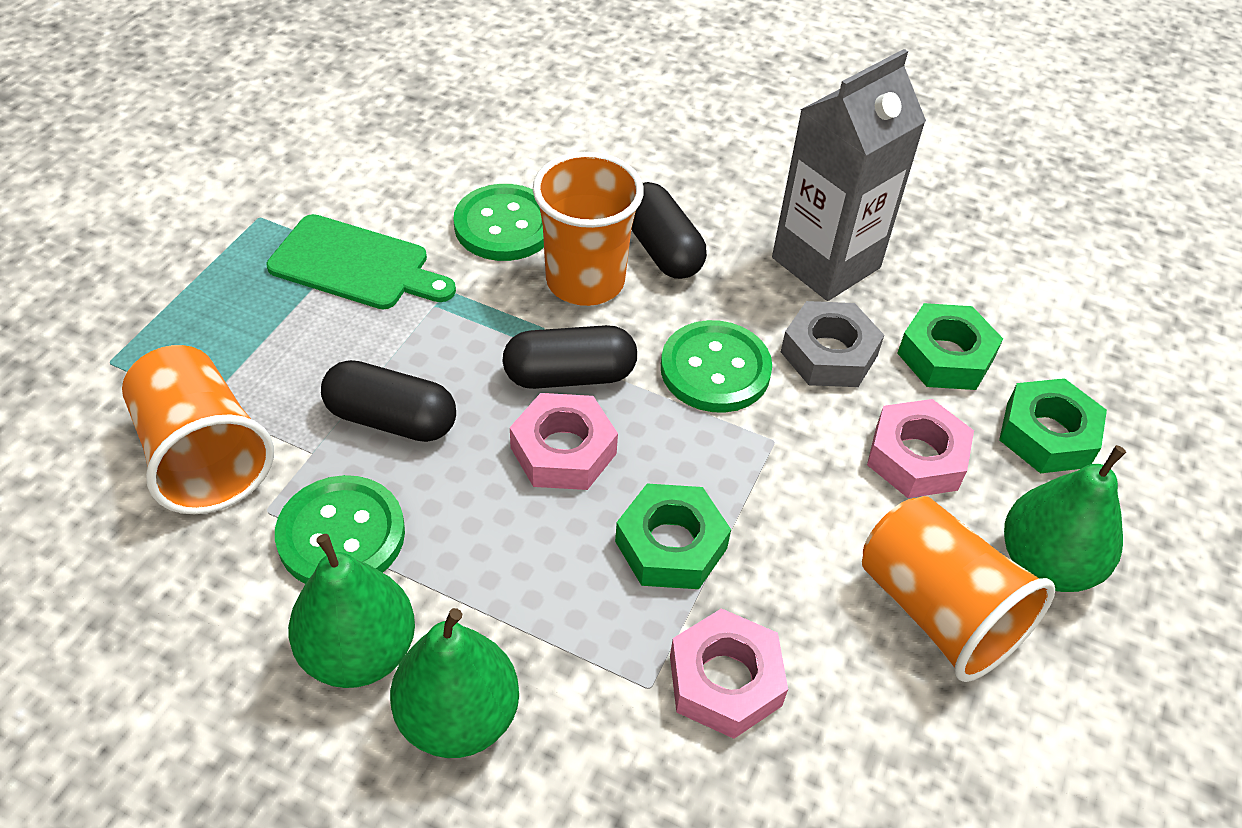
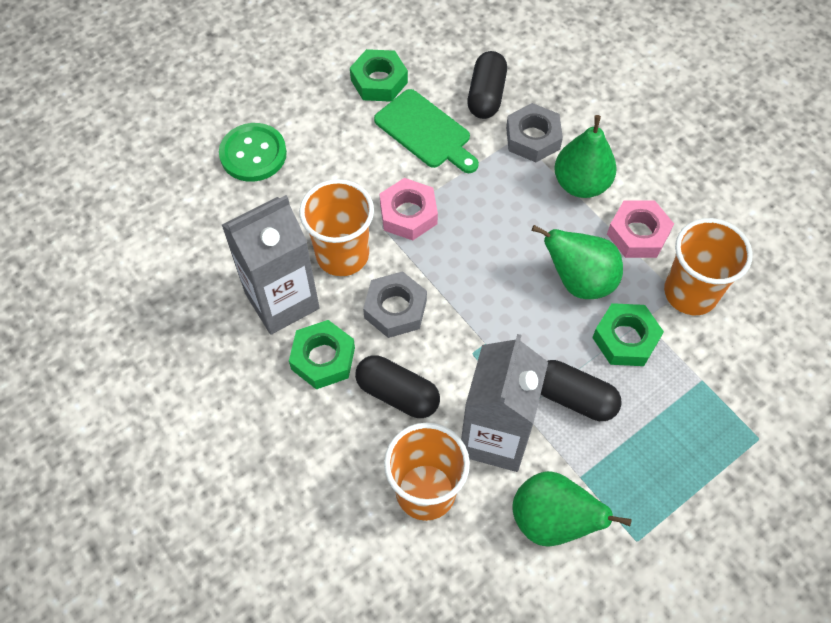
green button: 3 -> 1
grey carton: 1 -> 2
grey nut: 1 -> 2
pink nut: 3 -> 2

